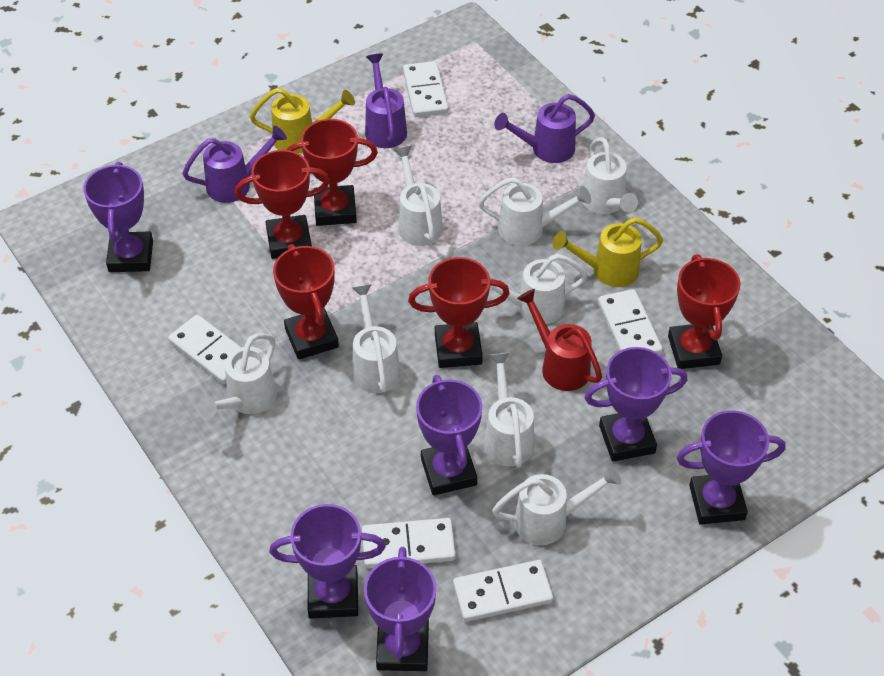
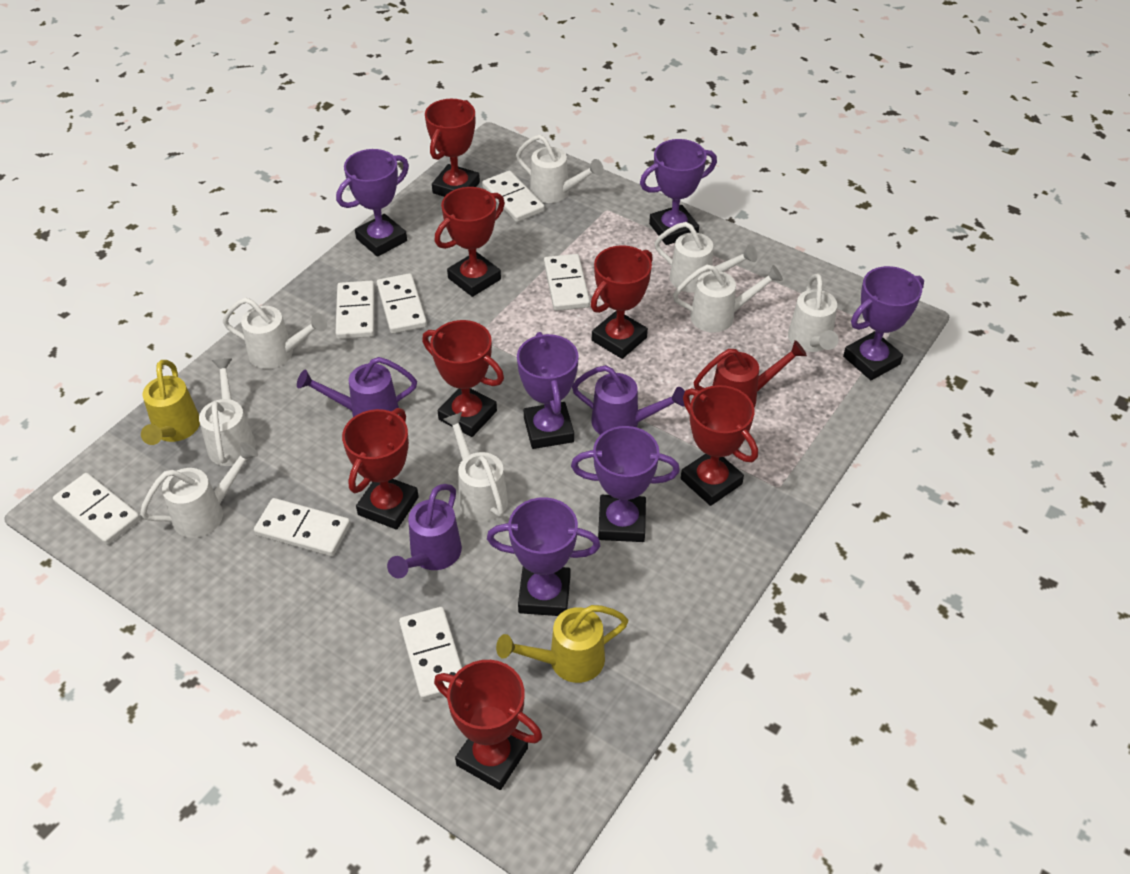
red trophy: 5 -> 7
white domino: 5 -> 7

